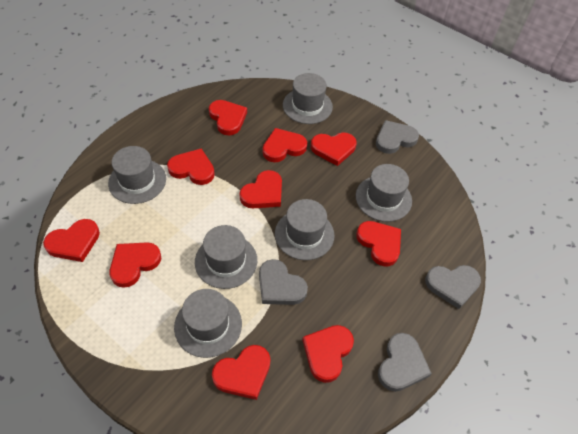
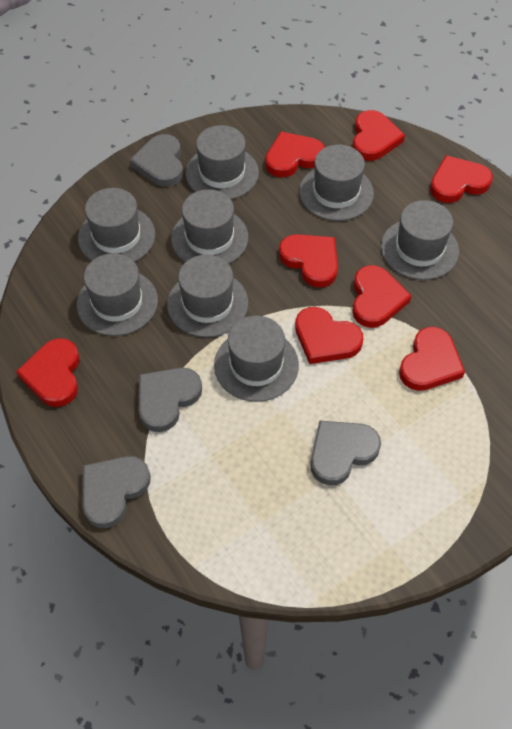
grey hat: 6 -> 8
red heart: 10 -> 8

